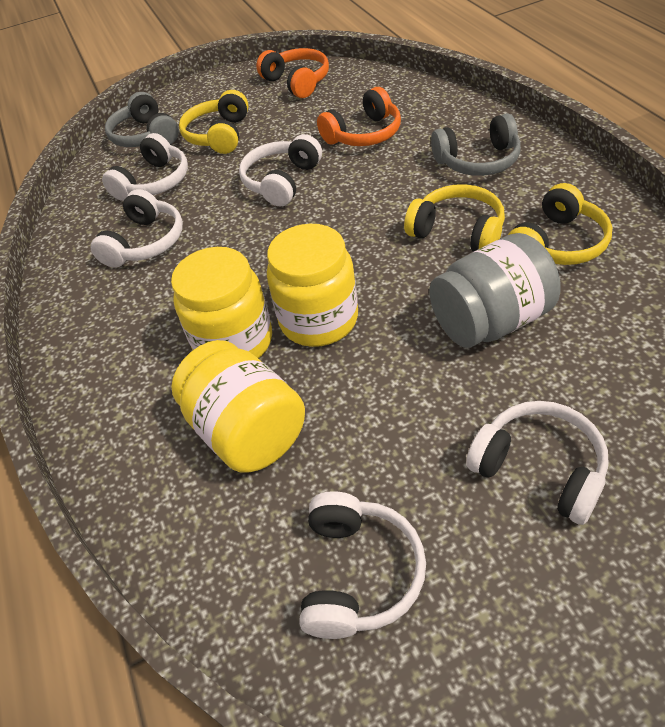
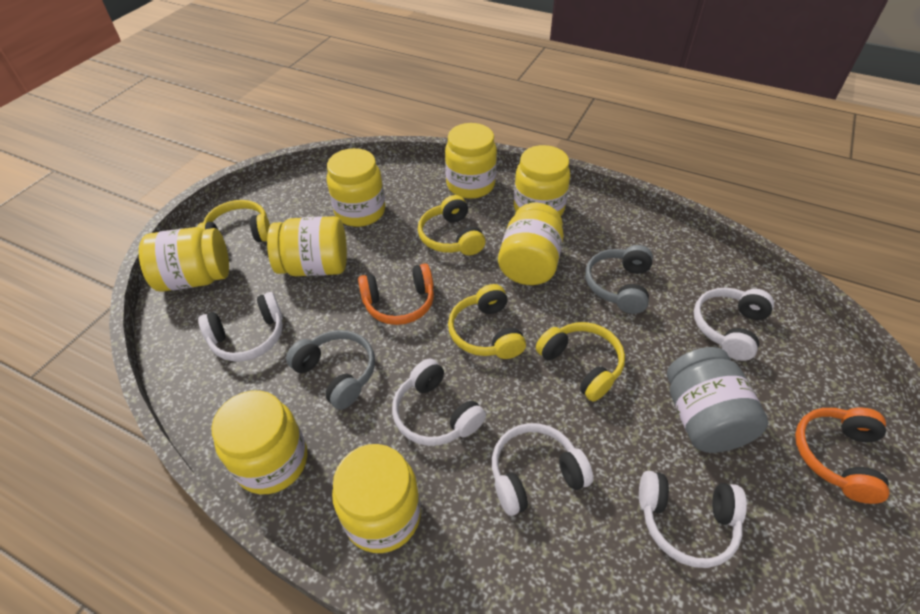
yellow headphones: 3 -> 4
yellow jar: 3 -> 8

